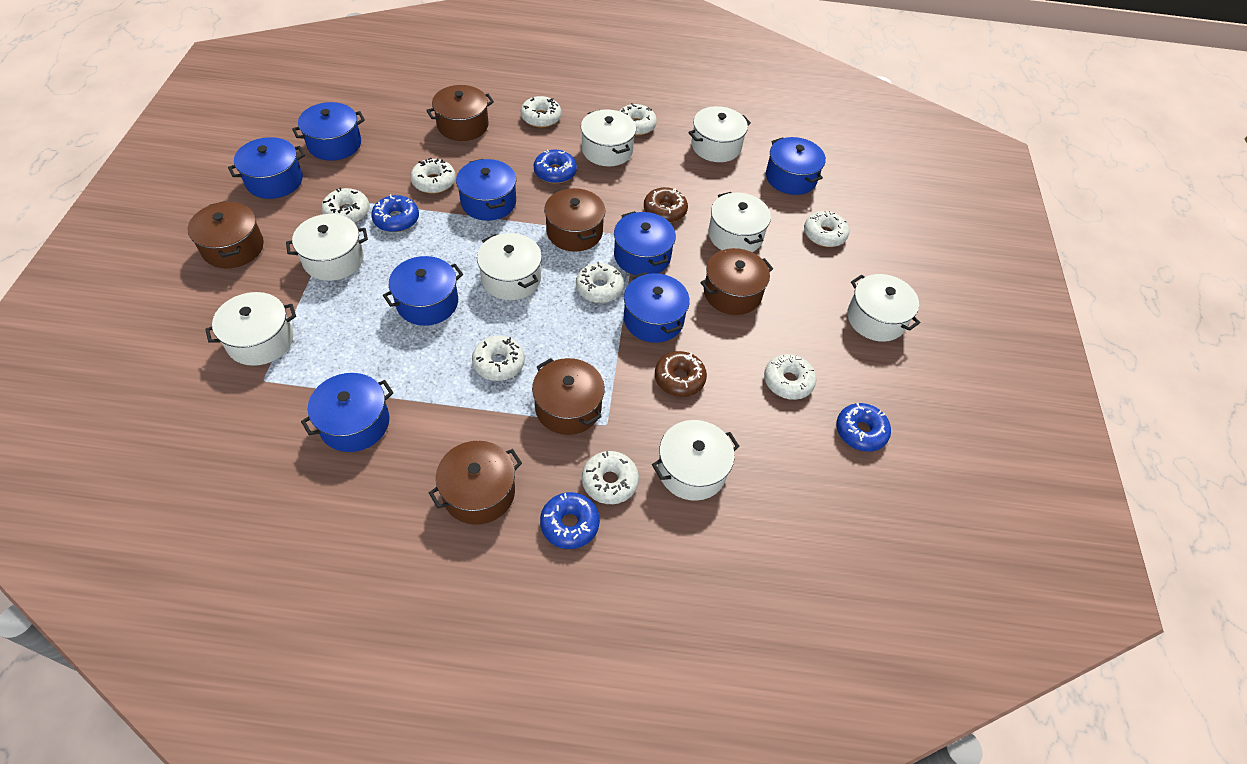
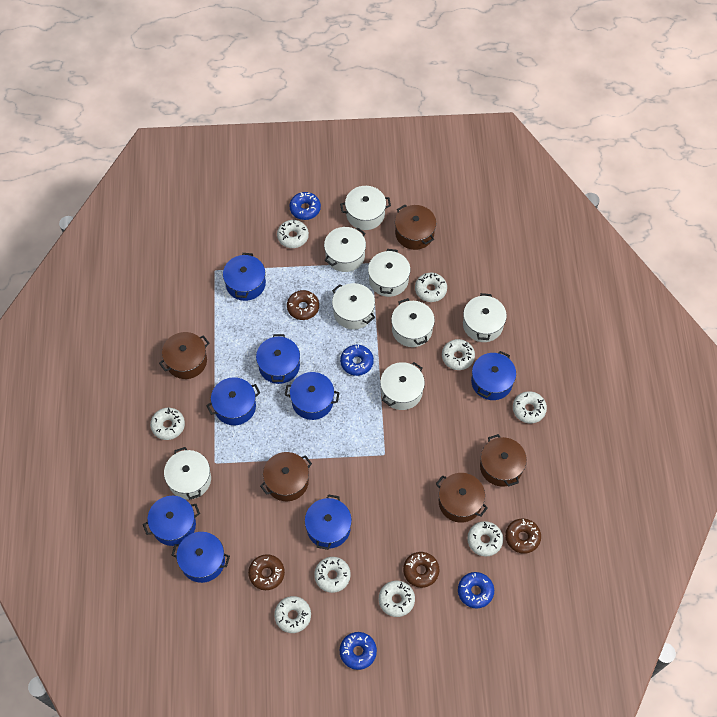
brown donut: 2 -> 4
brown pot: 6 -> 5

